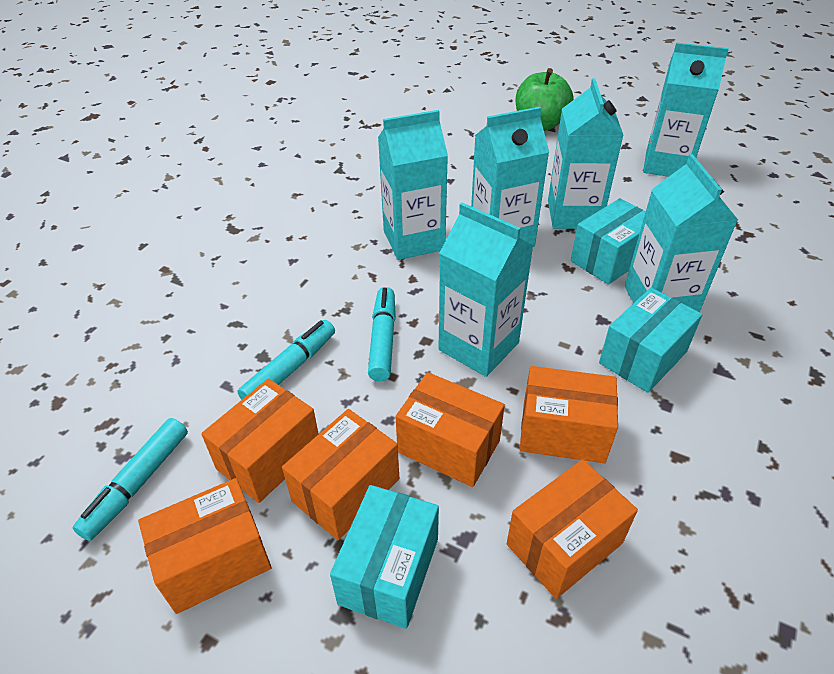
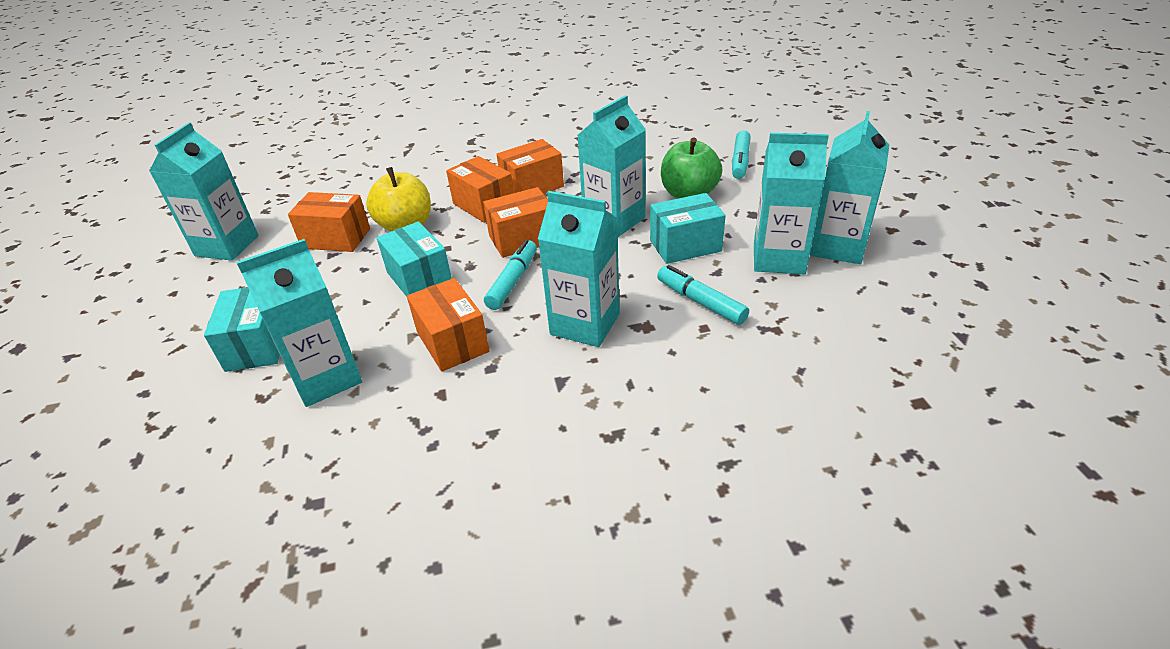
orange box: 6 -> 5
yellow apple: 0 -> 1

